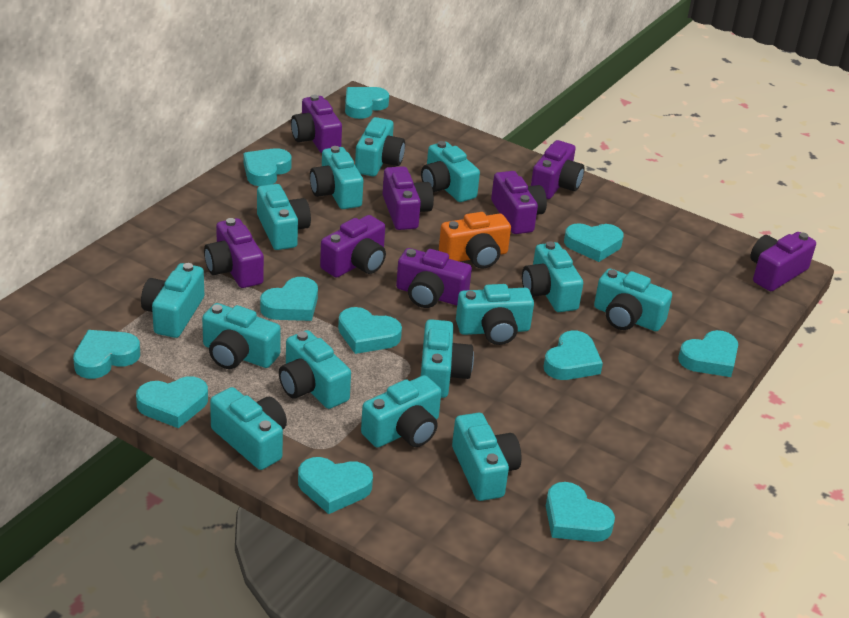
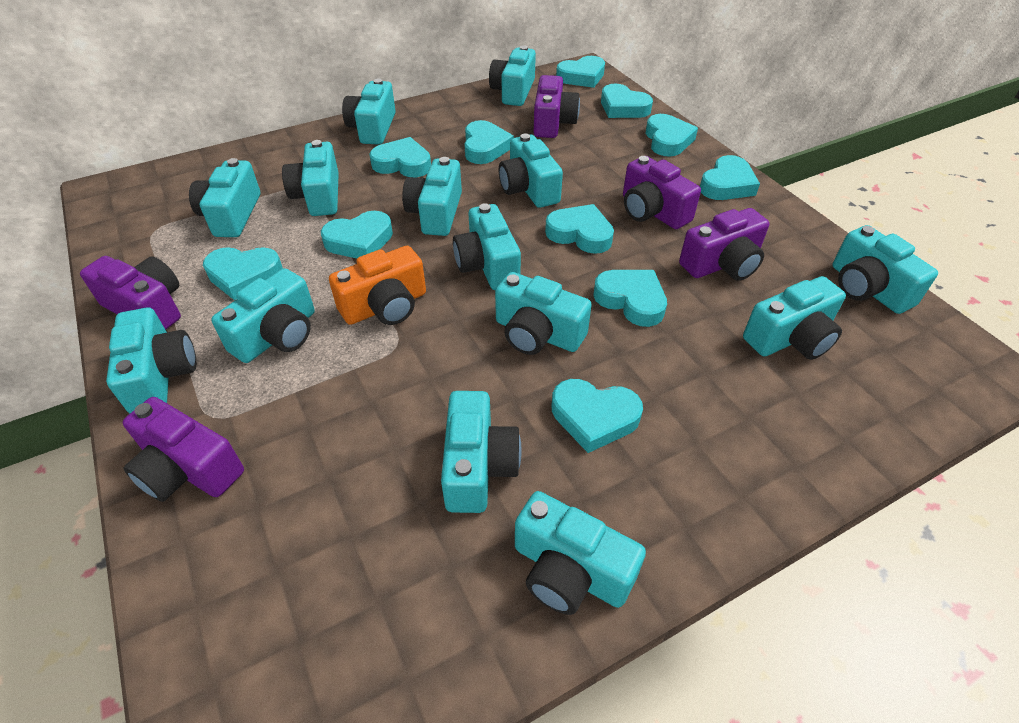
purple camera: 8 -> 5

